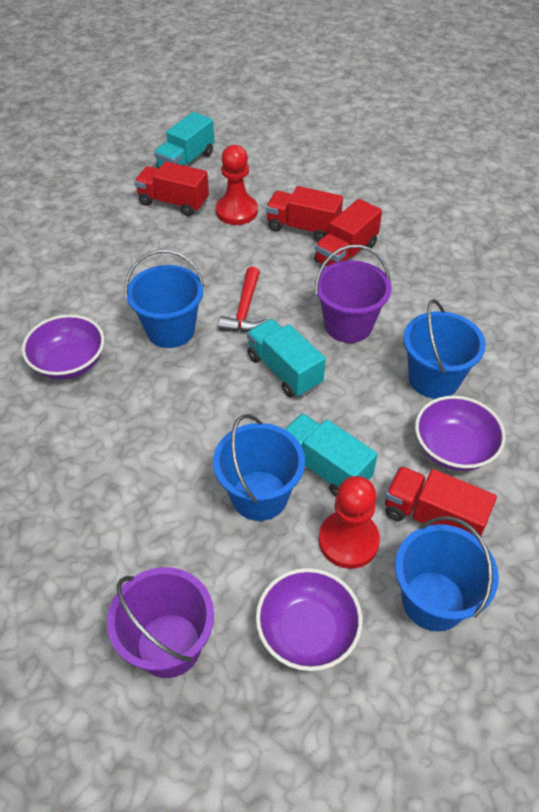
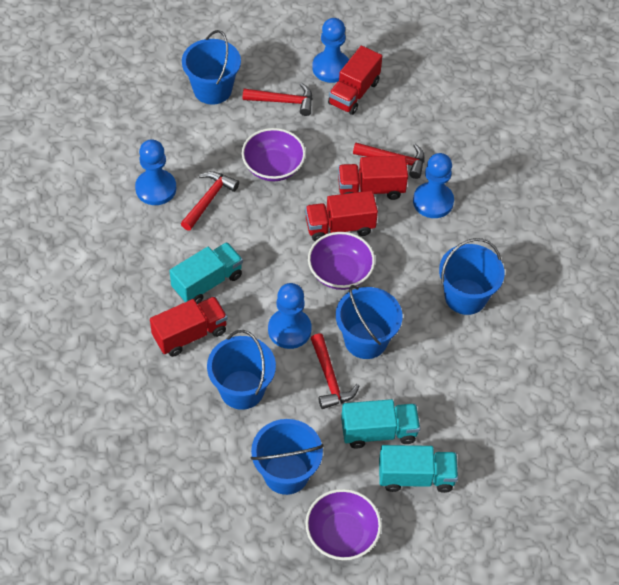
blue bucket: 4 -> 5
blue pawn: 0 -> 4
purple bucket: 2 -> 0
red hammer: 1 -> 4
red pawn: 2 -> 0

